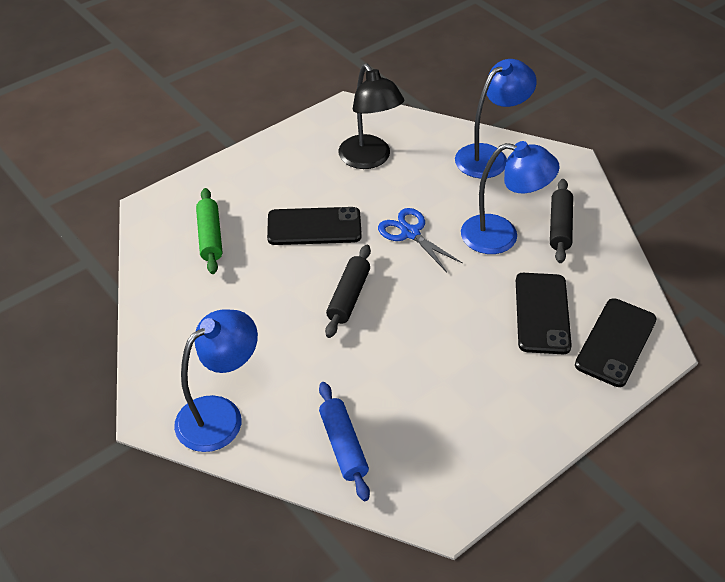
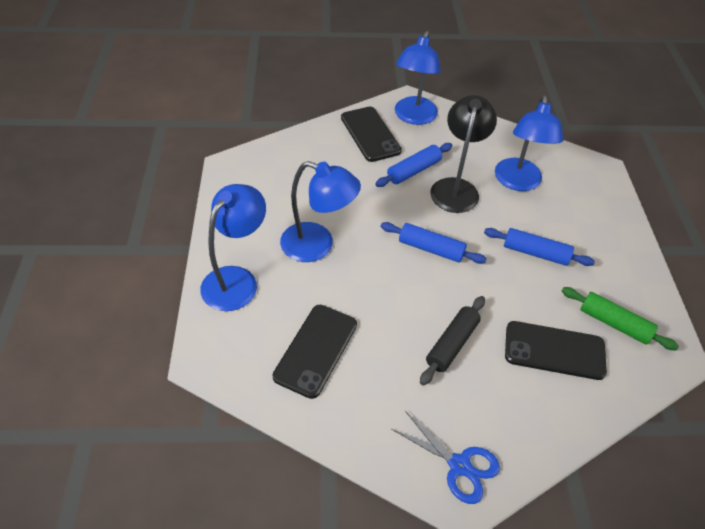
black rolling pin: 2 -> 1
blue lamp: 3 -> 4
blue rolling pin: 1 -> 3

